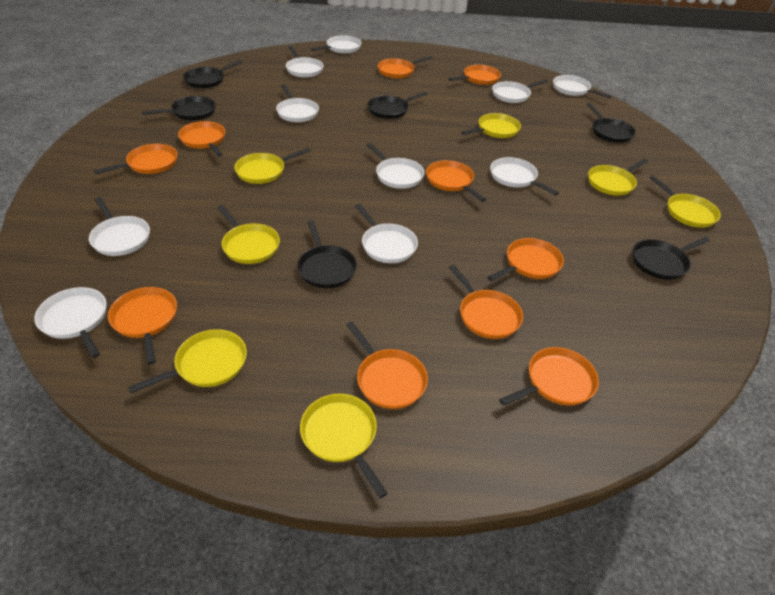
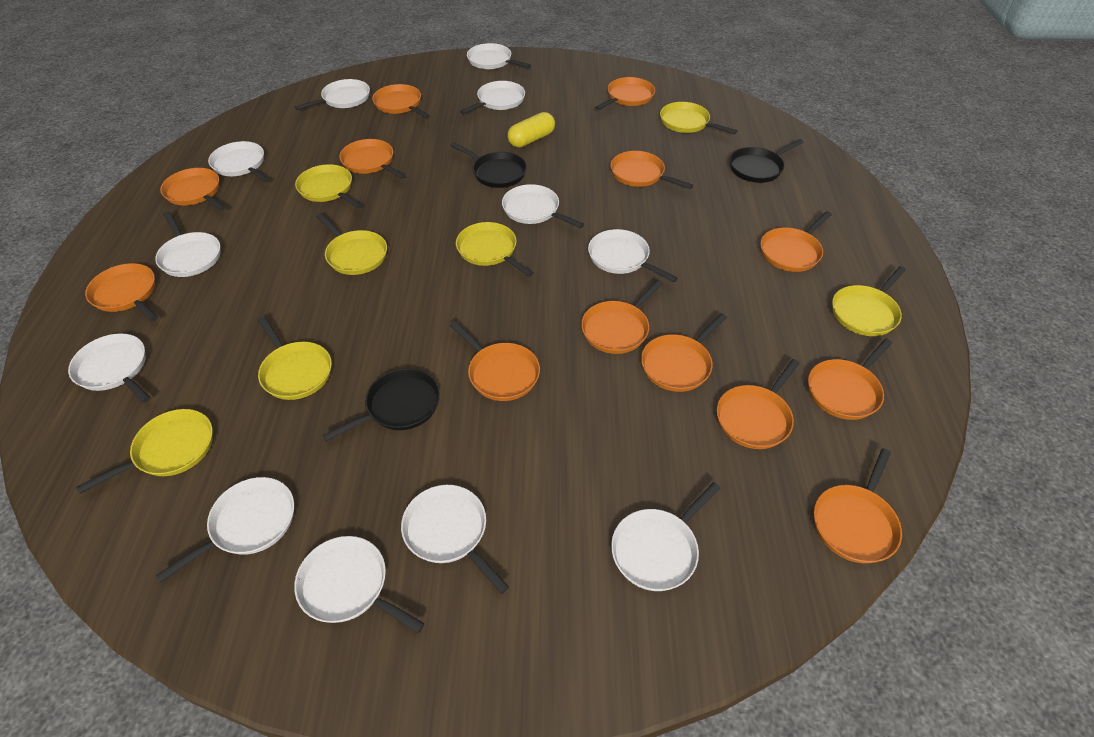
black pan: 6 -> 3
orange pan: 10 -> 13
white pan: 10 -> 12
yellow capsule: 0 -> 1

